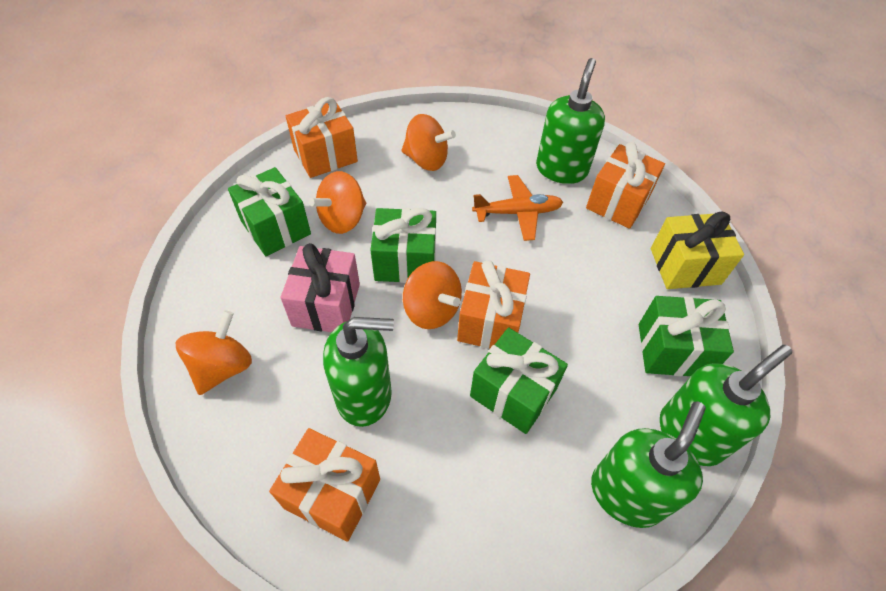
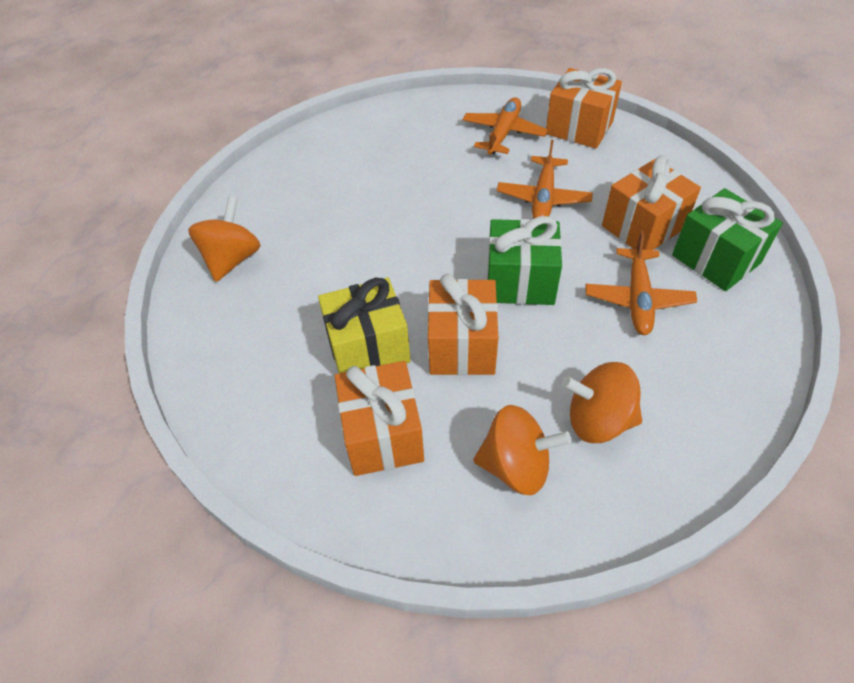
green gift: 4 -> 2
green soap dispenser: 4 -> 0
orange plane: 1 -> 3
orange spinning top: 4 -> 3
pink gift: 1 -> 0

